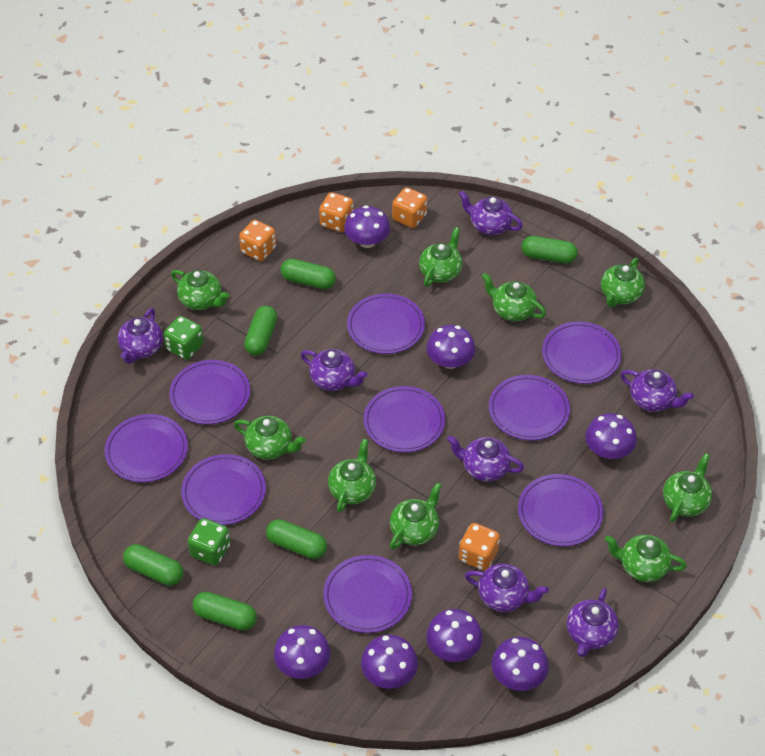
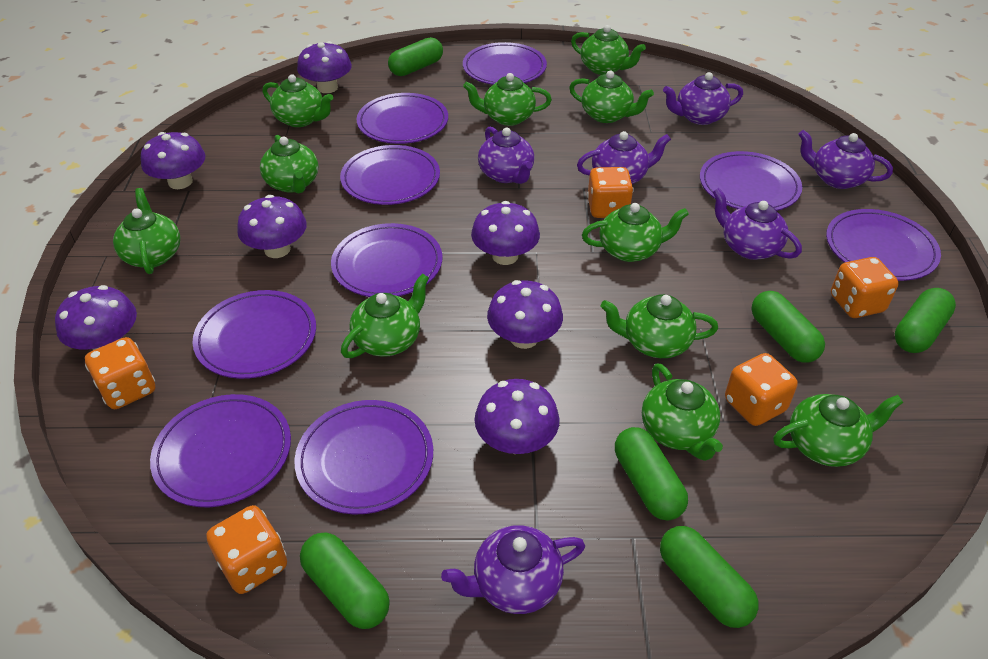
green dice: 2 -> 0
green teapot: 9 -> 11
orange dice: 4 -> 5
purple teapot: 7 -> 6

